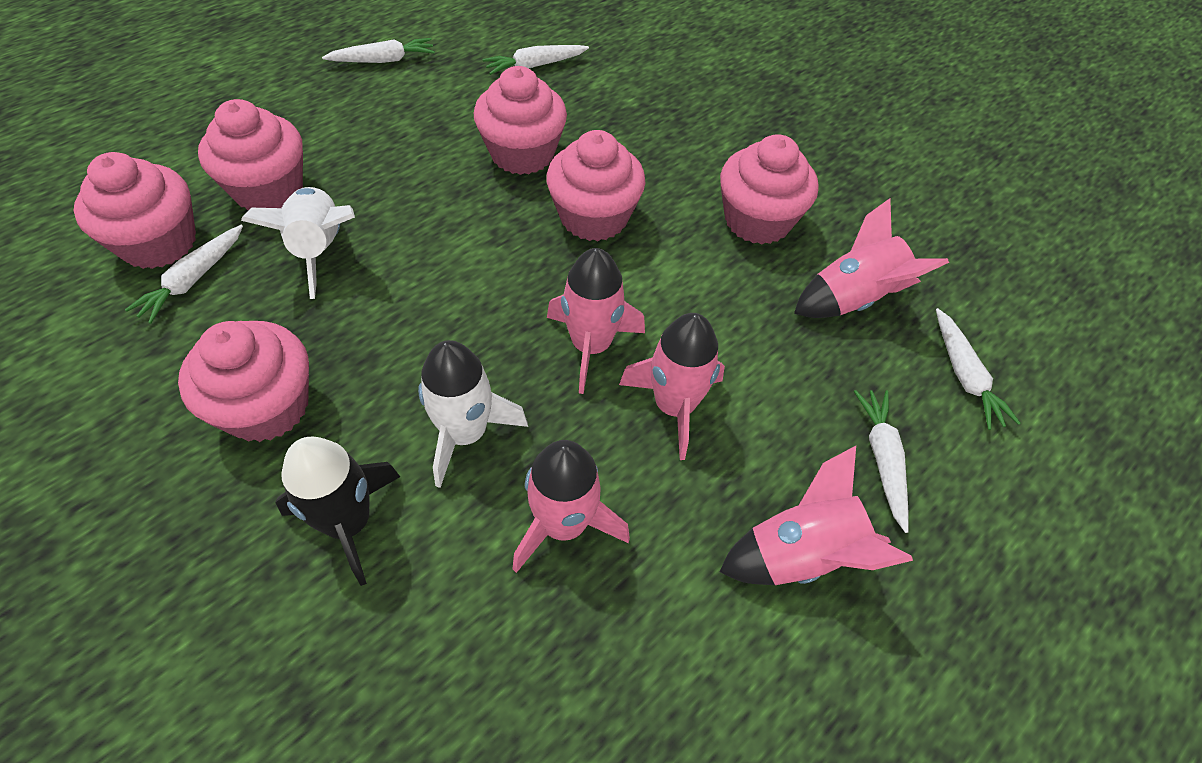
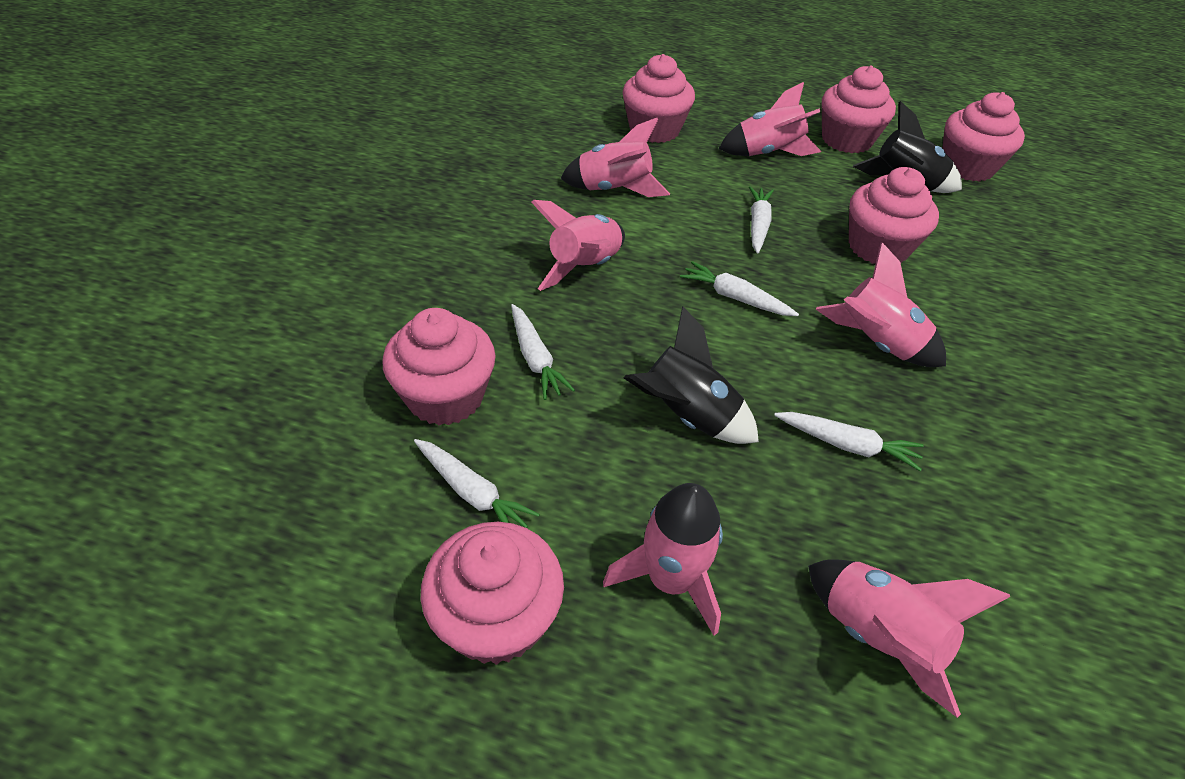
black rocket: 1 -> 2
pink rocket: 5 -> 6
white rocket: 2 -> 0

